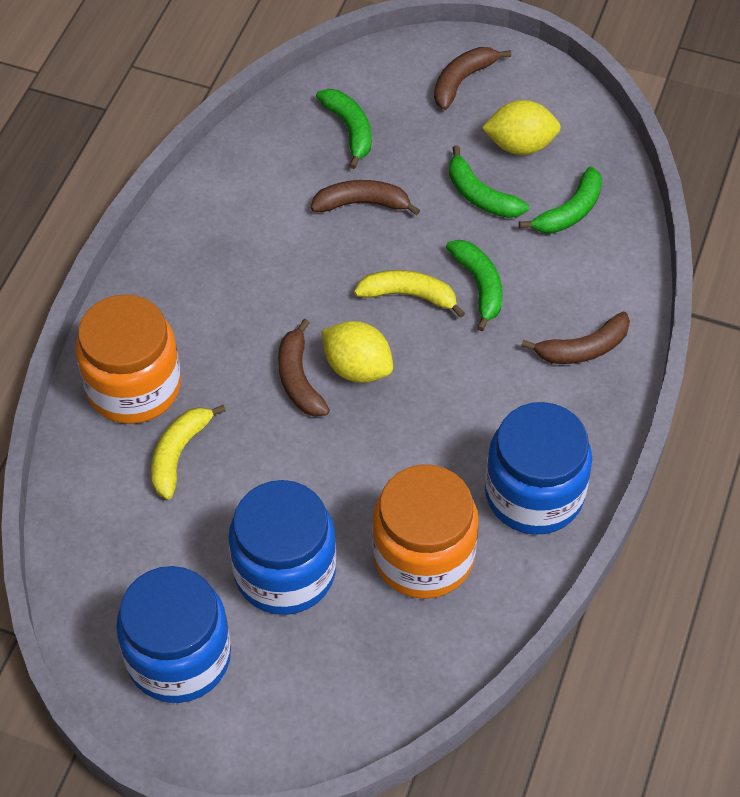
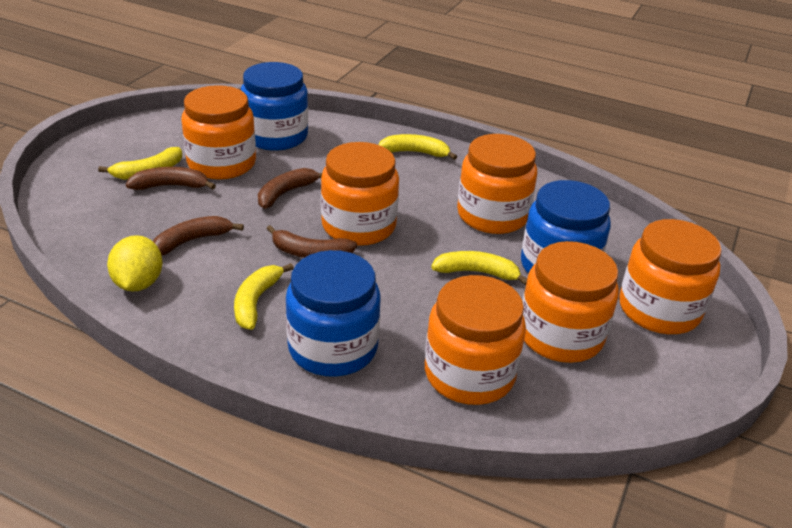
green banana: 4 -> 0
orange jar: 2 -> 6
yellow banana: 2 -> 4
yellow lemon: 2 -> 1

